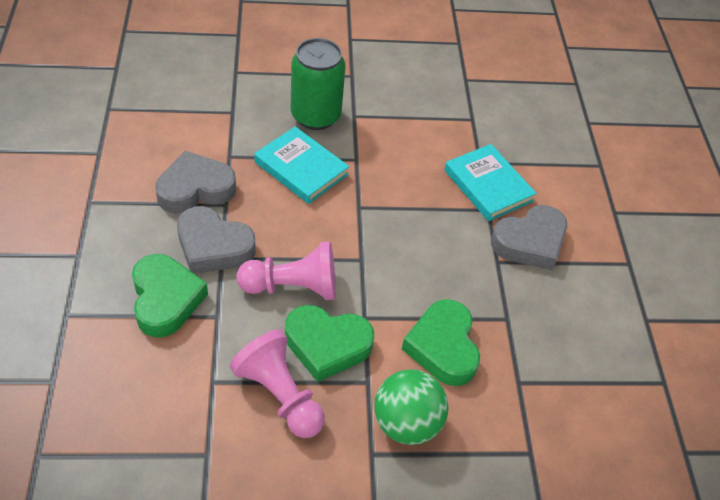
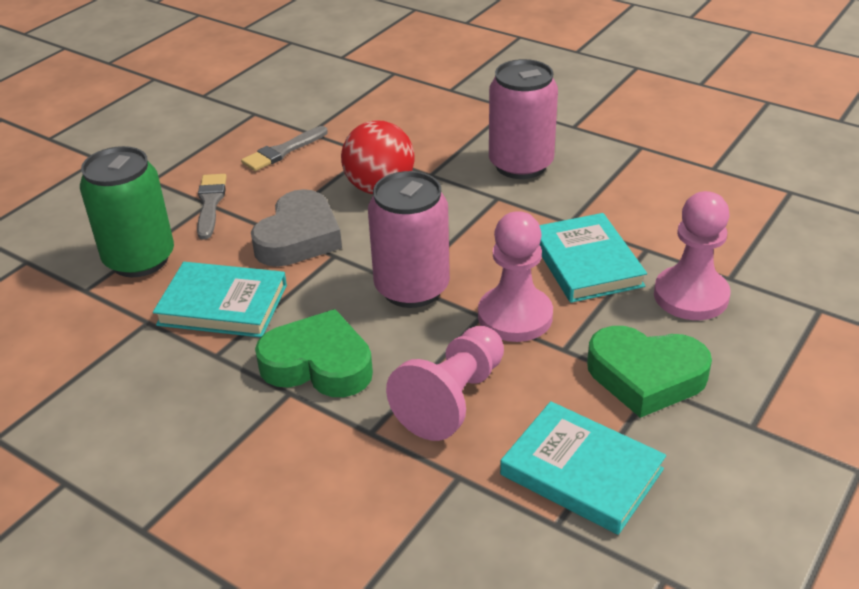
green ball: 1 -> 0
green heart: 3 -> 2
grey brush: 0 -> 2
grey heart: 3 -> 1
pink can: 0 -> 2
pink pawn: 2 -> 3
red ball: 0 -> 1
turquoise book: 2 -> 3

